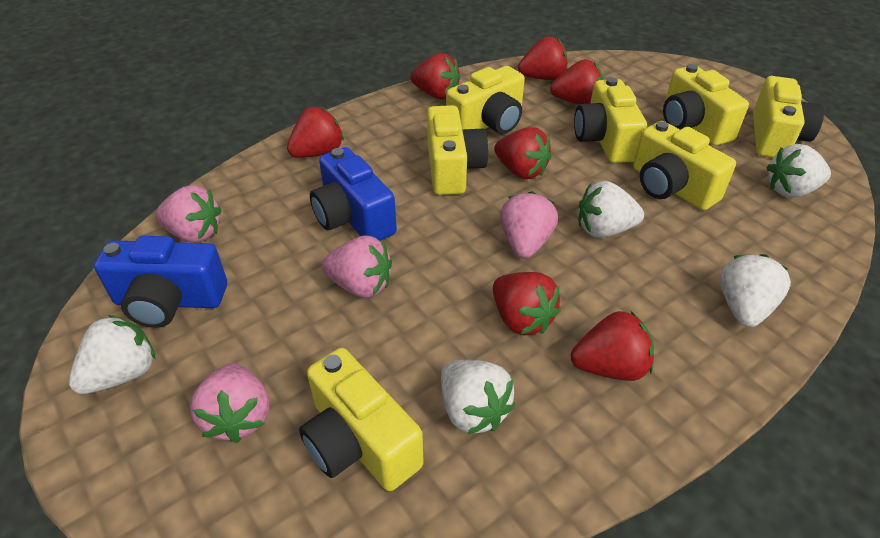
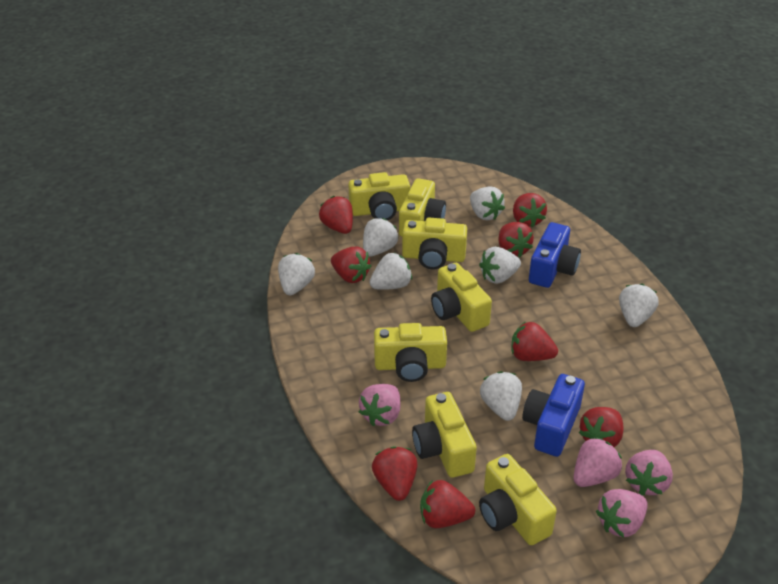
red strawberry: 7 -> 8
white strawberry: 5 -> 7

